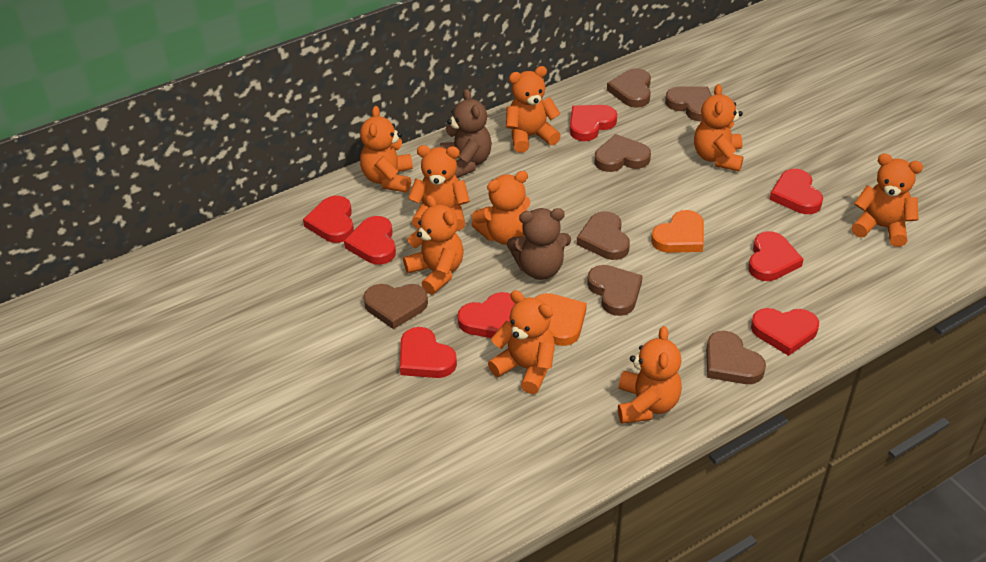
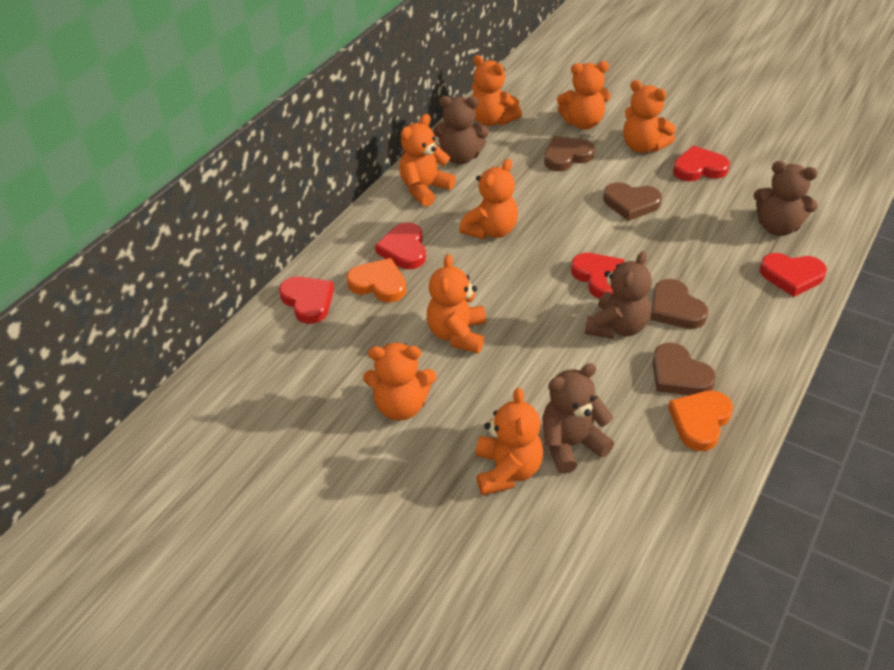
brown heart: 7 -> 4
brown teddy bear: 2 -> 4
orange teddy bear: 9 -> 8
red heart: 8 -> 5

